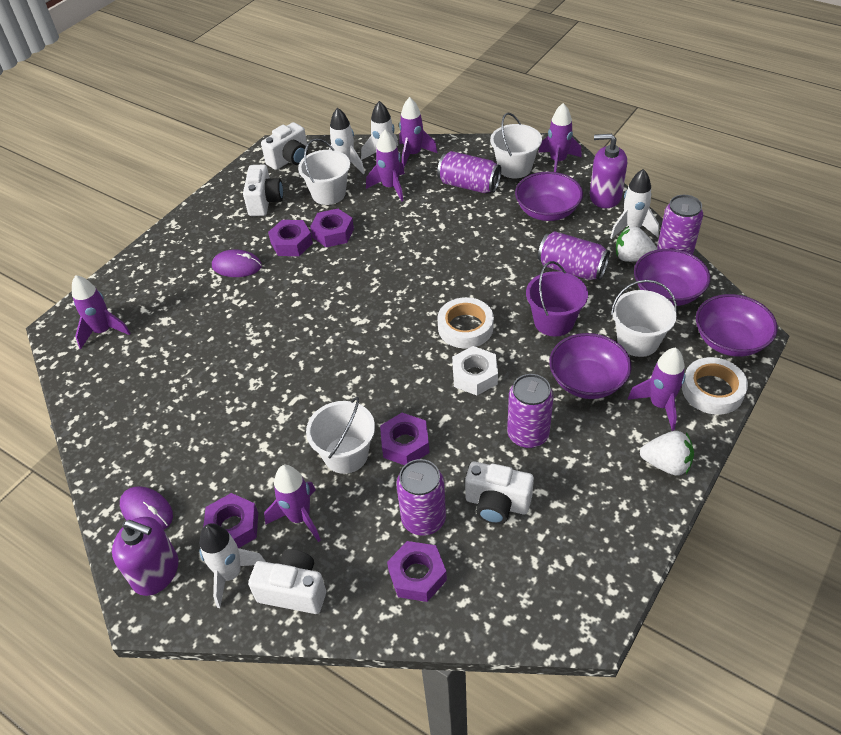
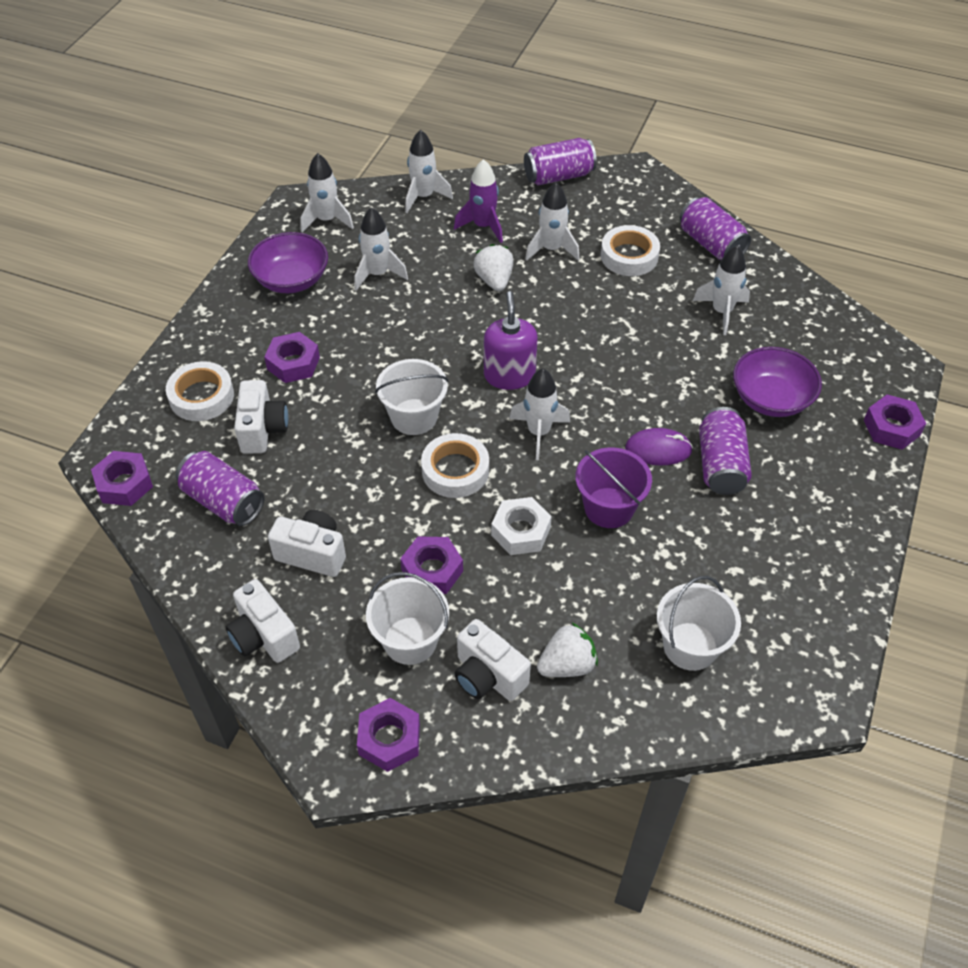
purple bowl: 4 -> 2
purple can: 5 -> 4
purple mouse: 2 -> 1
purple rocket: 6 -> 1
purple soap dispenser: 2 -> 1
white bucket: 4 -> 3
white rocket: 4 -> 6
white tape: 2 -> 3

